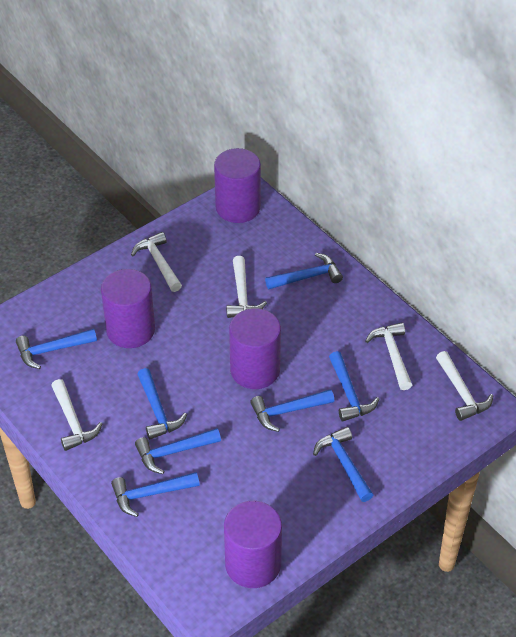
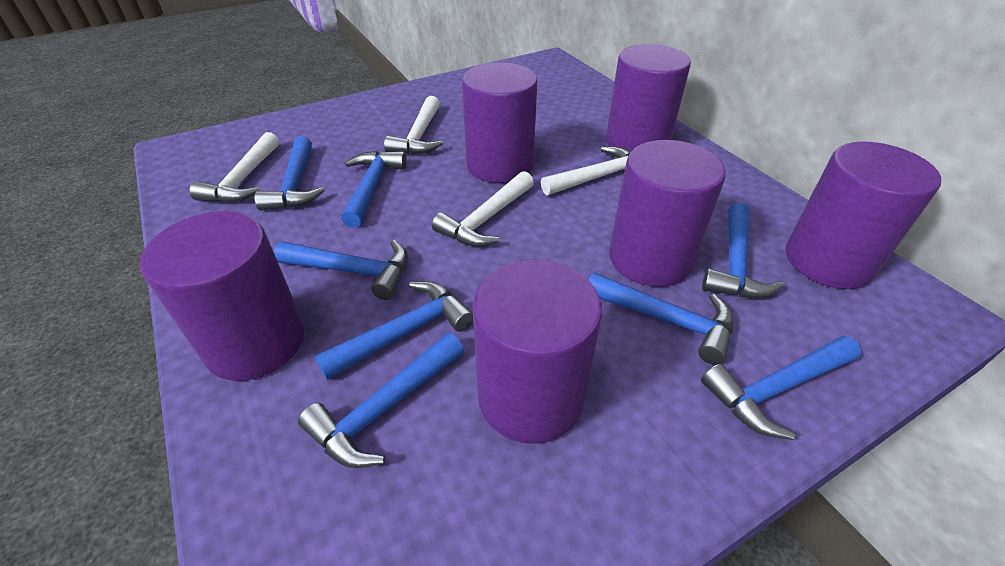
purple cylinder: 4 -> 6
white hammer: 5 -> 4

